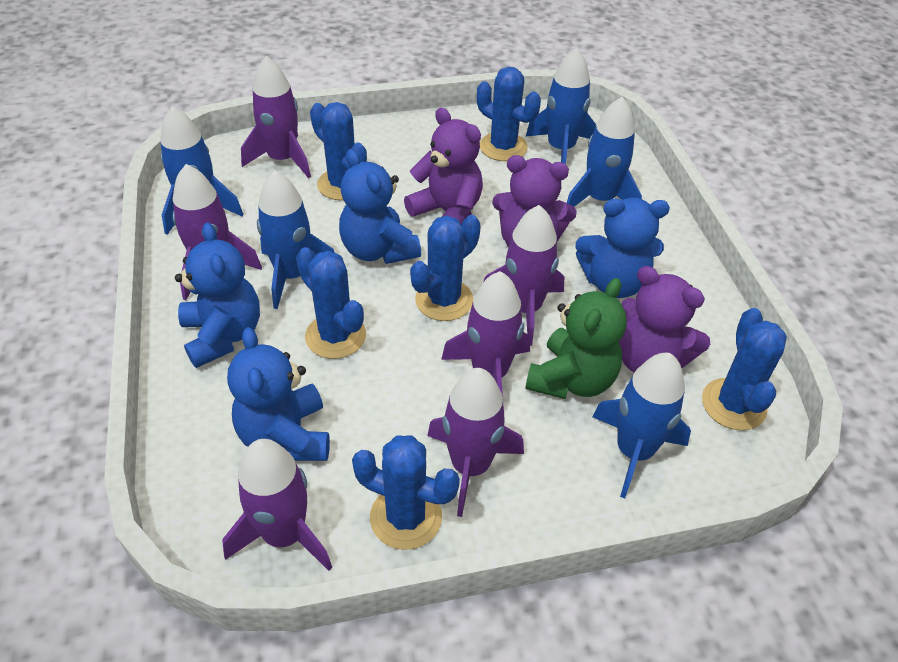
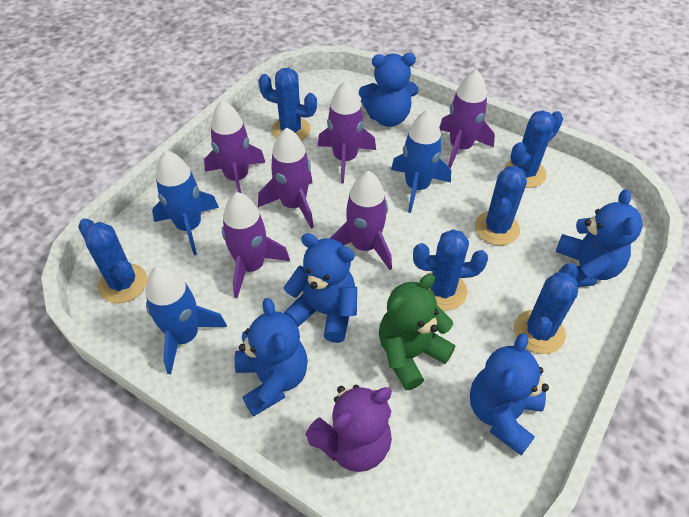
blue rocket: 5 -> 3
blue teddy bear: 4 -> 5
purple teddy bear: 3 -> 1

